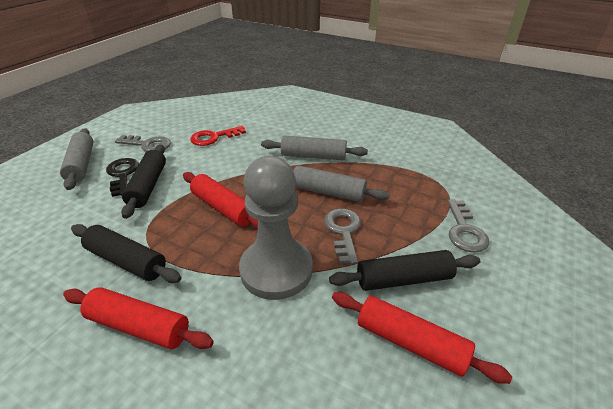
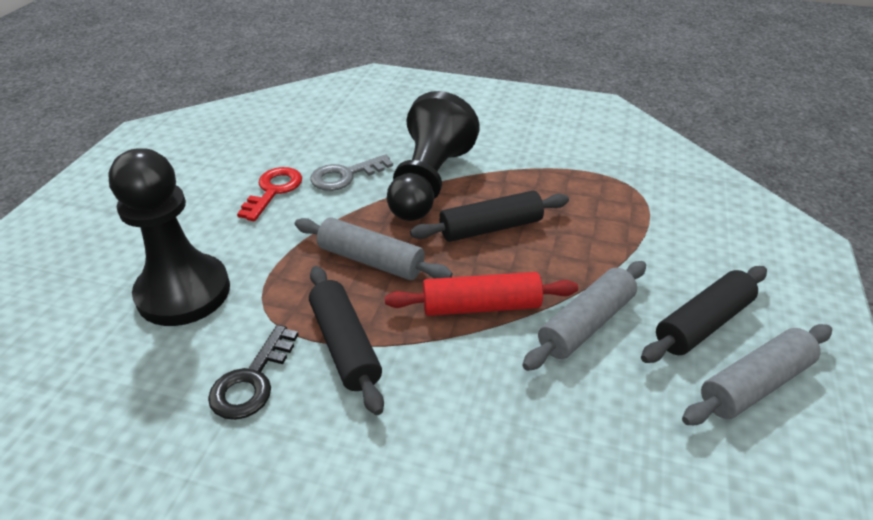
black pawn: 0 -> 2
grey key: 3 -> 1
grey pawn: 1 -> 0
red rolling pin: 3 -> 1

